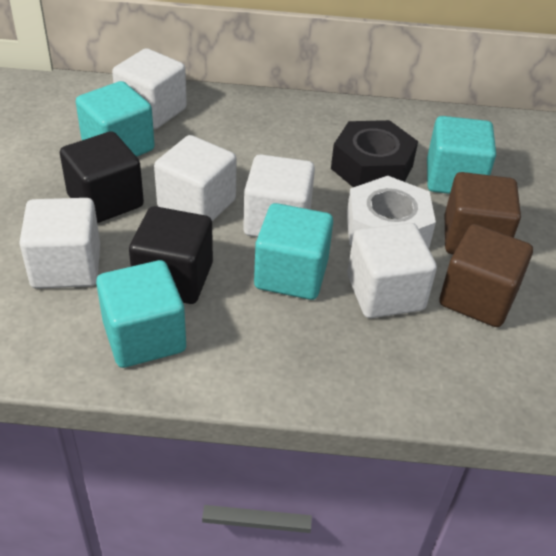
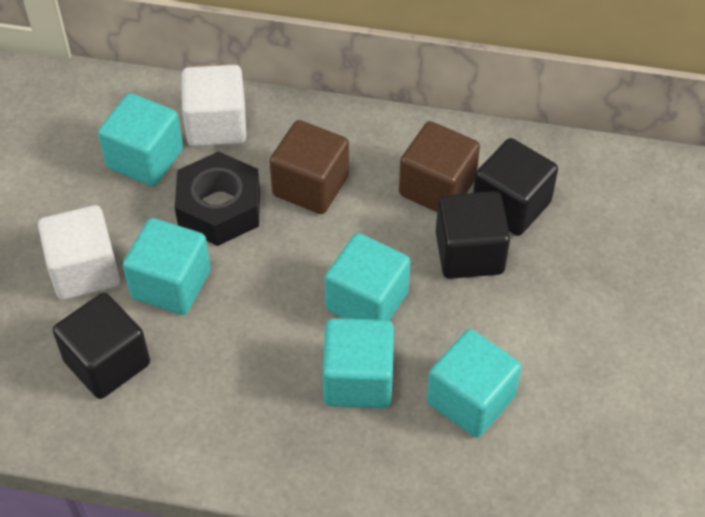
black cube: 2 -> 3
turquoise cube: 4 -> 5
white cube: 5 -> 2
white nut: 1 -> 0

